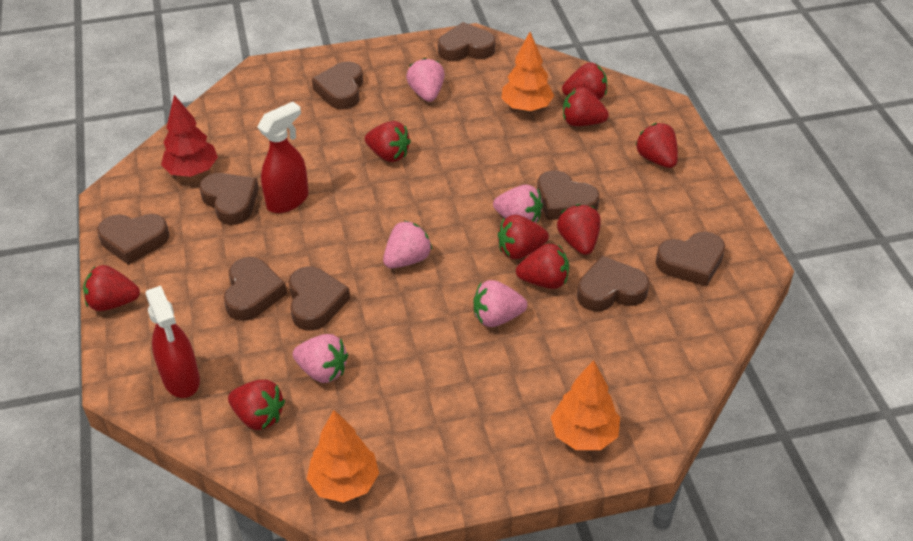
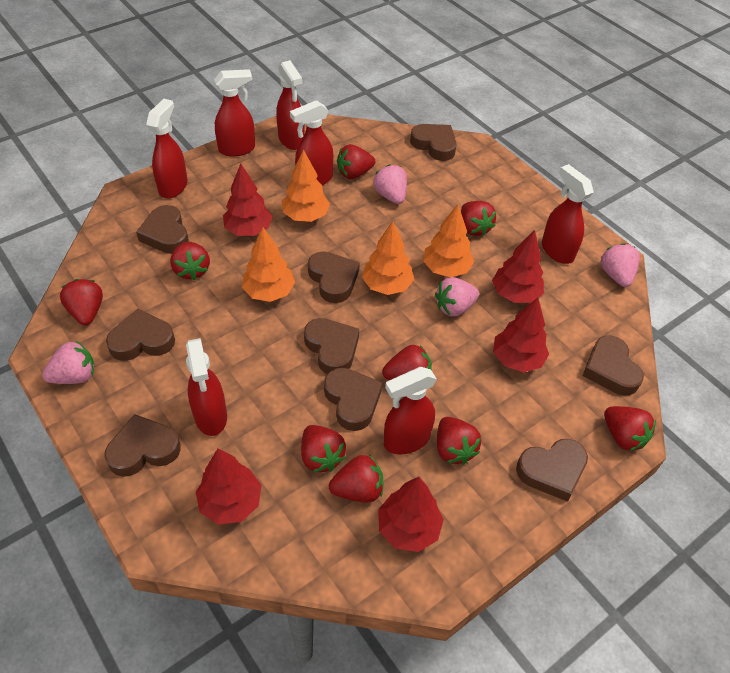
orange tree: 3 -> 4
pink strawberry: 5 -> 4
red spray bottle: 2 -> 7
red tree: 1 -> 5

